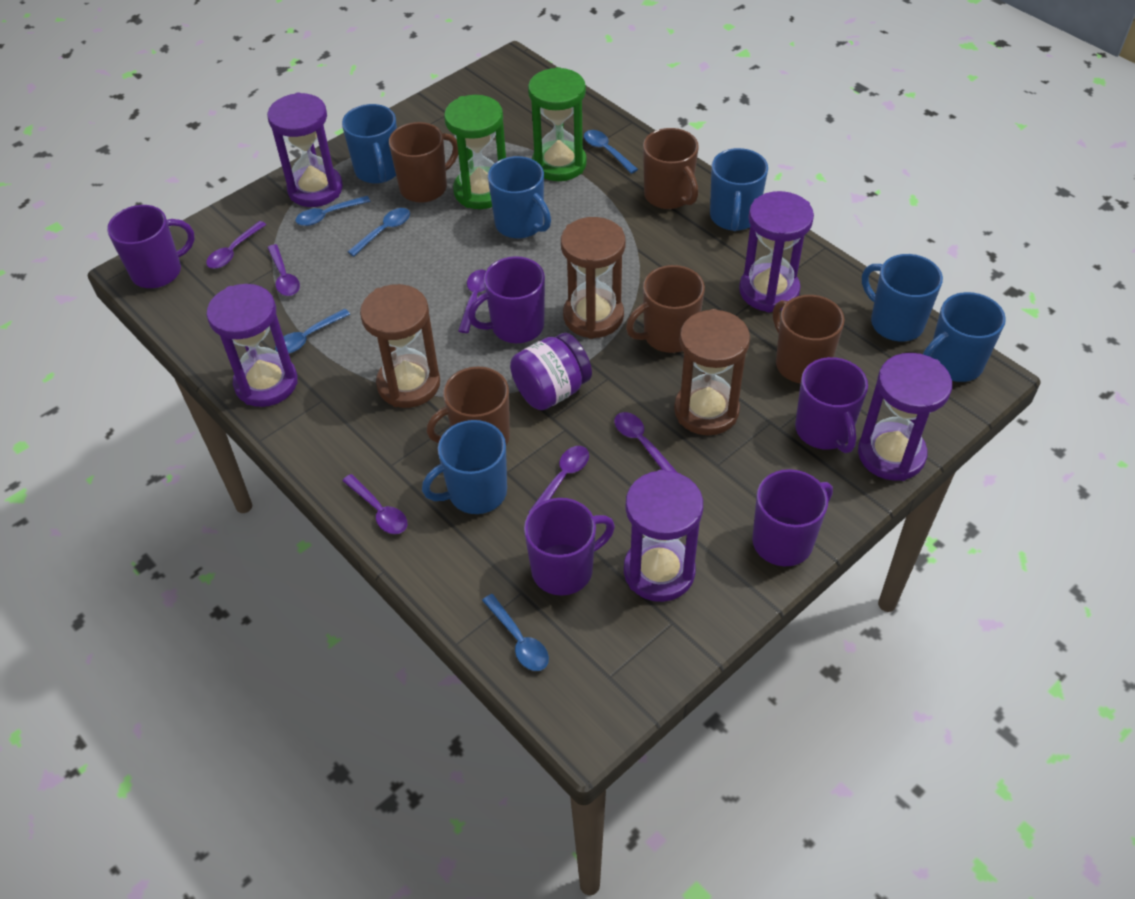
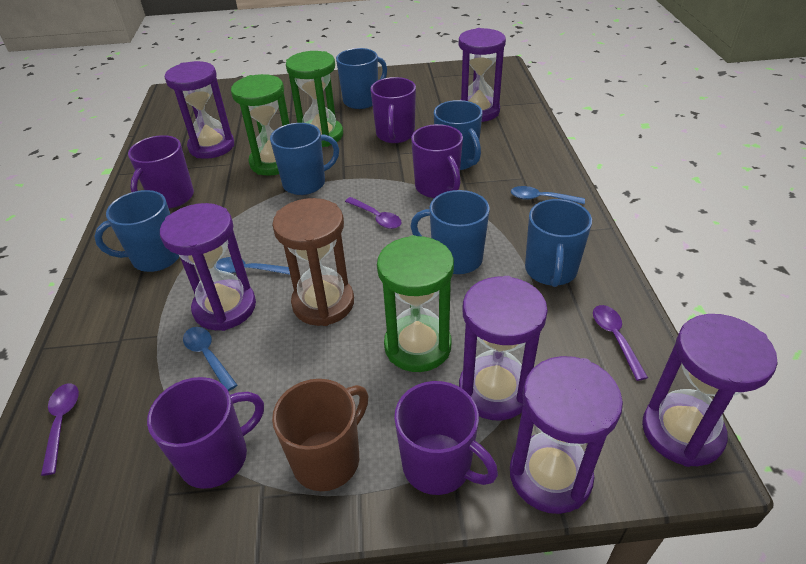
blue spoon: 5 -> 3
brown hourglass: 3 -> 1
brown mug: 5 -> 1
green hourglass: 2 -> 3
purple hourglass: 5 -> 6
purple jar: 1 -> 0
purple spoon: 6 -> 3

